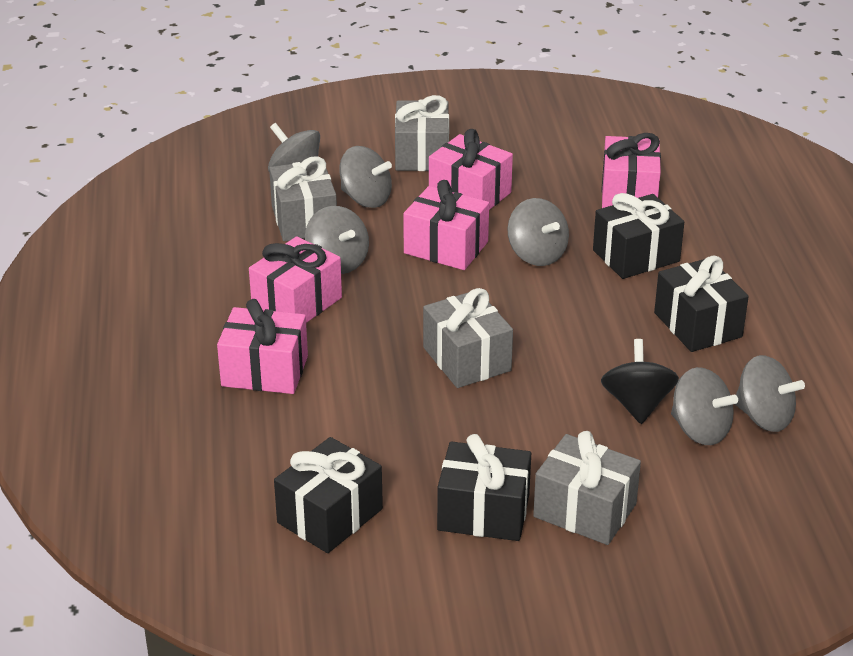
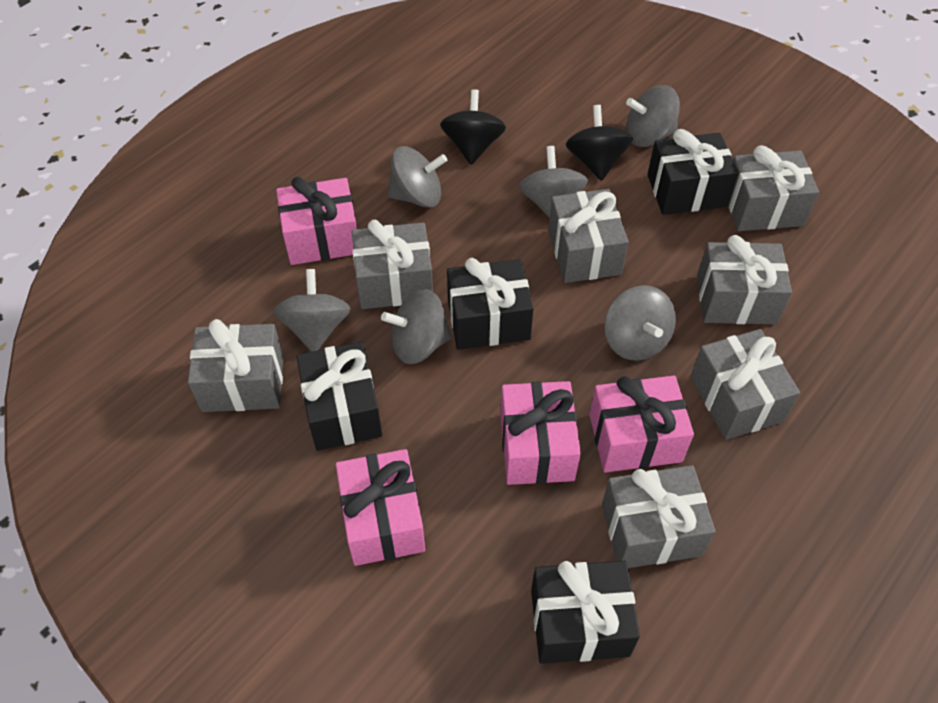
black spinning top: 1 -> 2
grey gift: 4 -> 7
pink gift: 5 -> 4

